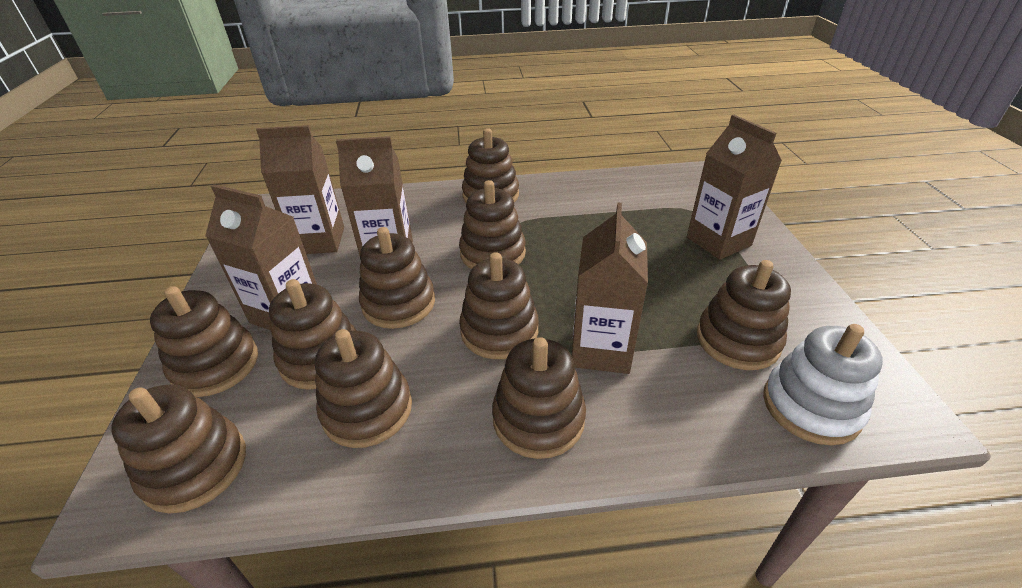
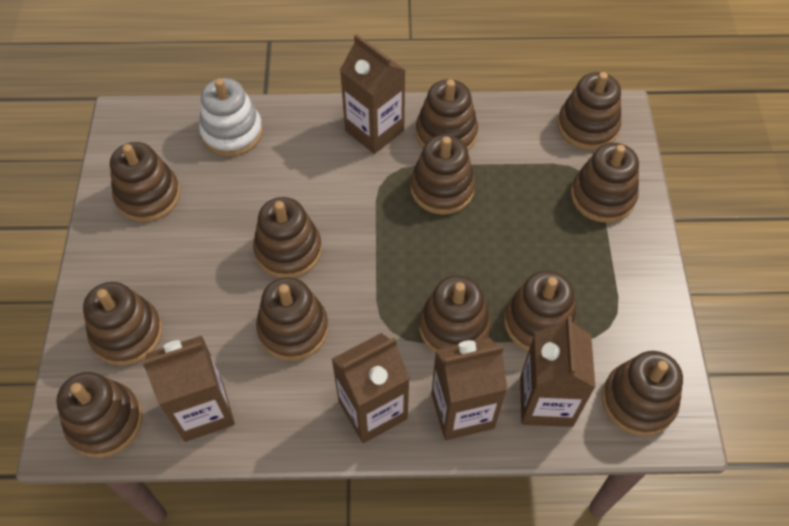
brown stacking toy: 10 -> 12

